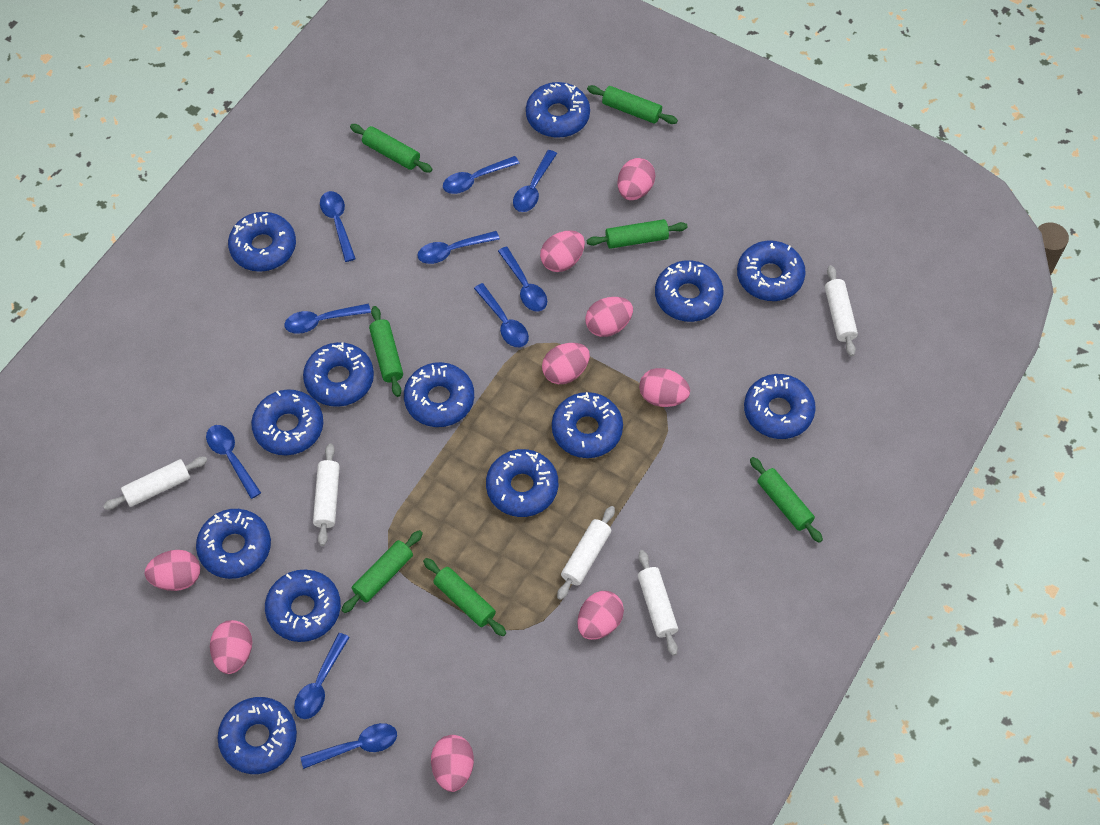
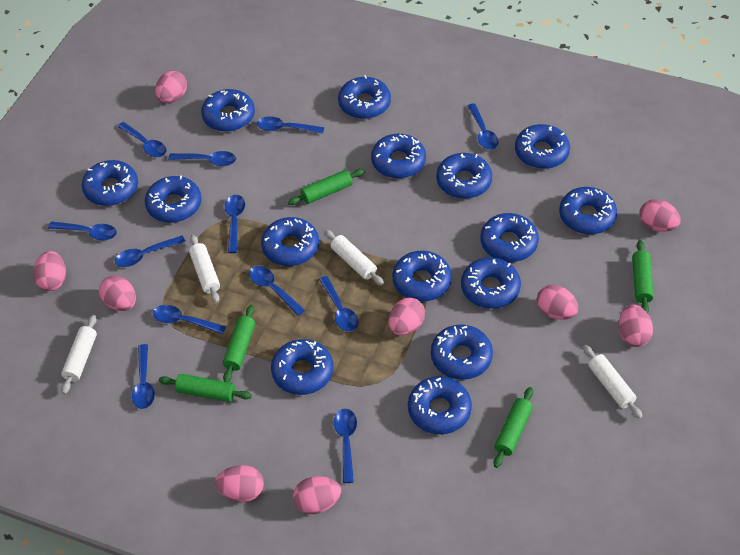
blue donut: 13 -> 15
blue spoon: 10 -> 12
green rolling pin: 7 -> 5
white rolling pin: 5 -> 4

